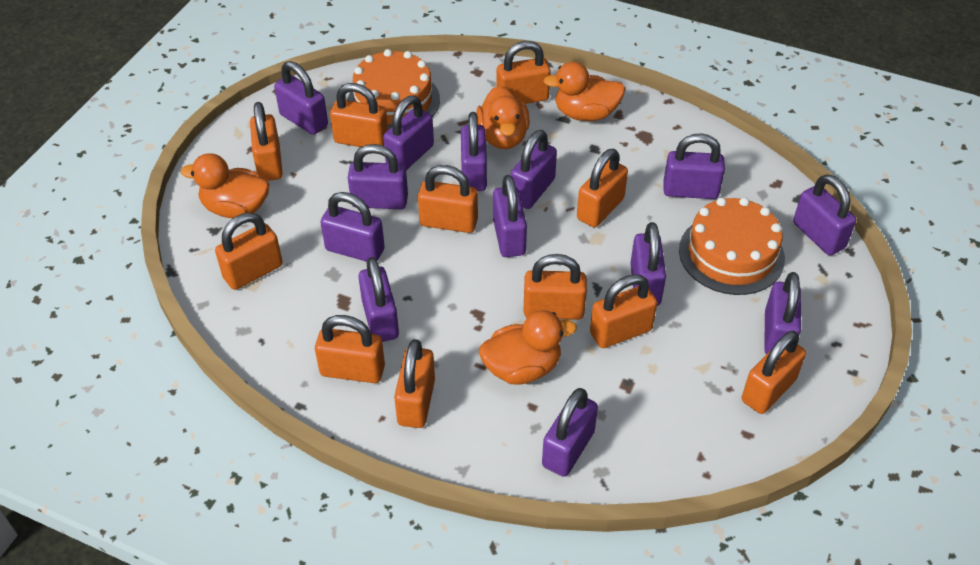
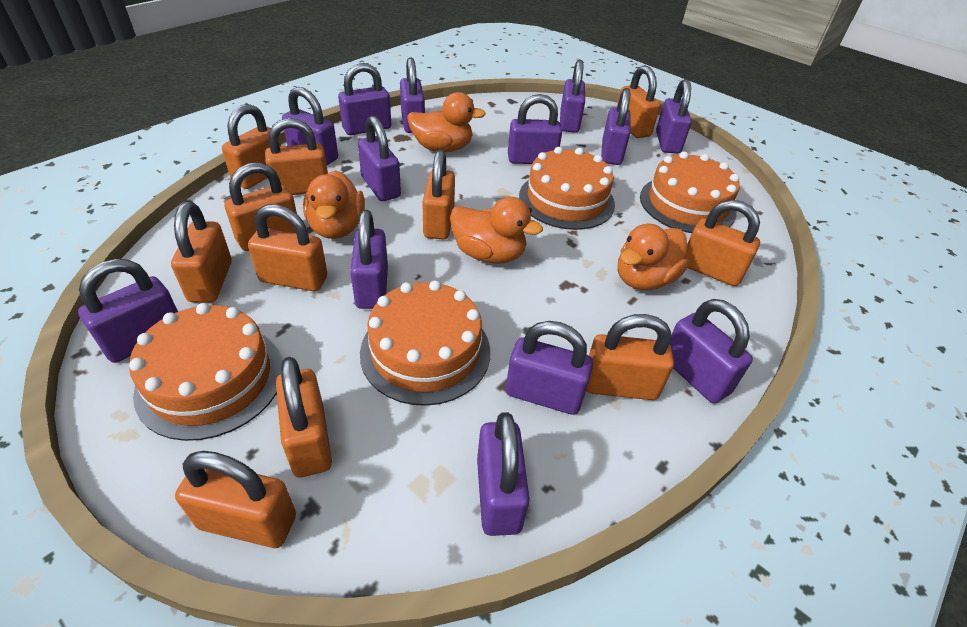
orange cake: 2 -> 4

